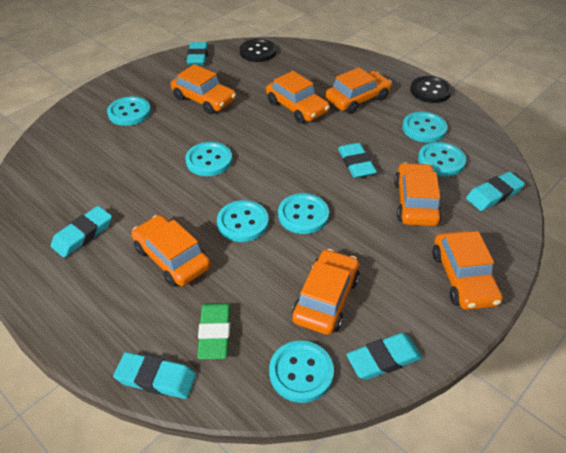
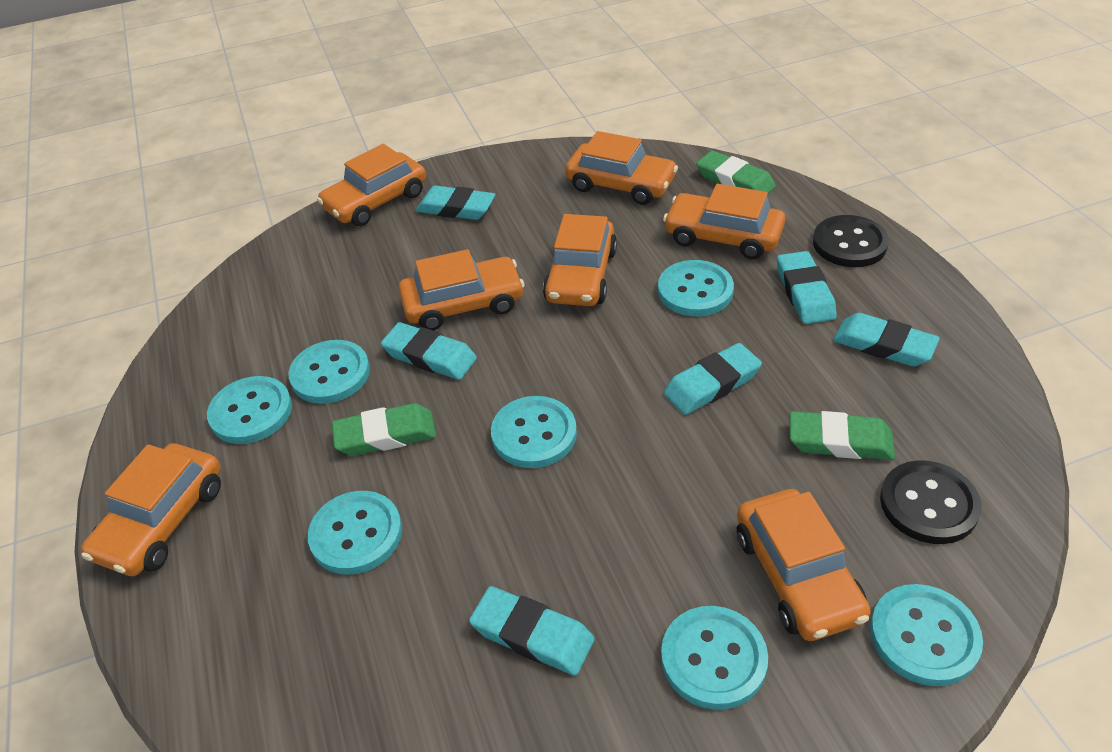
green eraser: 1 -> 3

